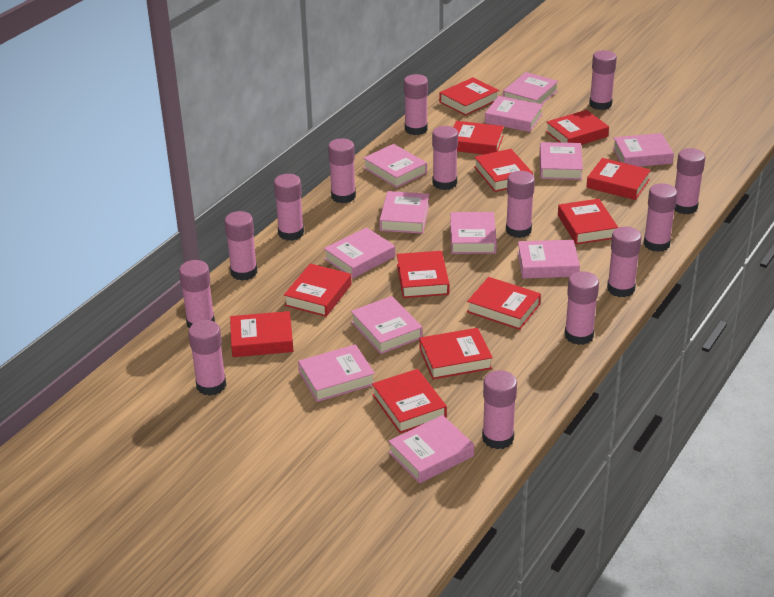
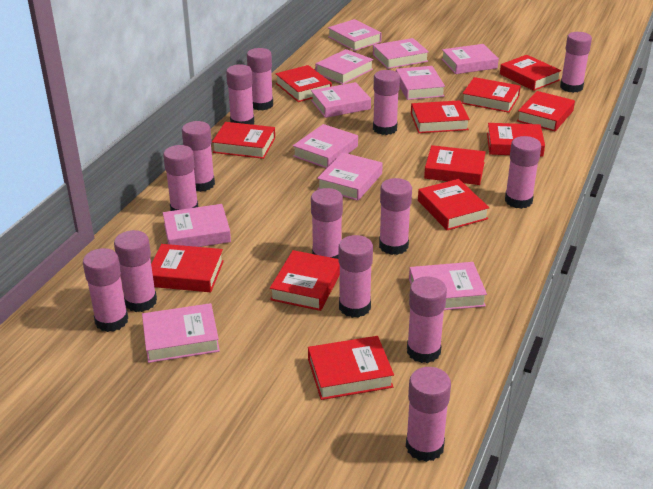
pink book: 12 -> 11

